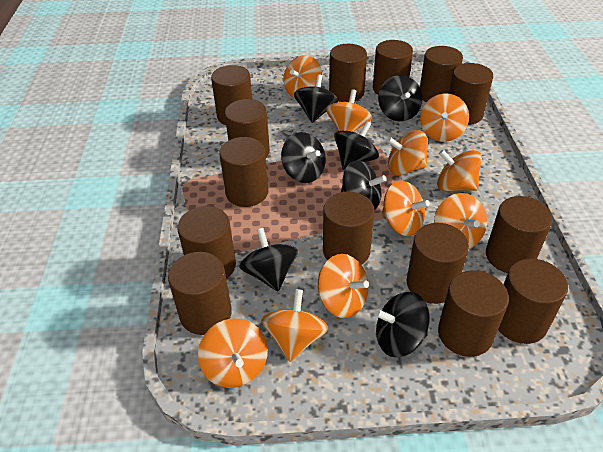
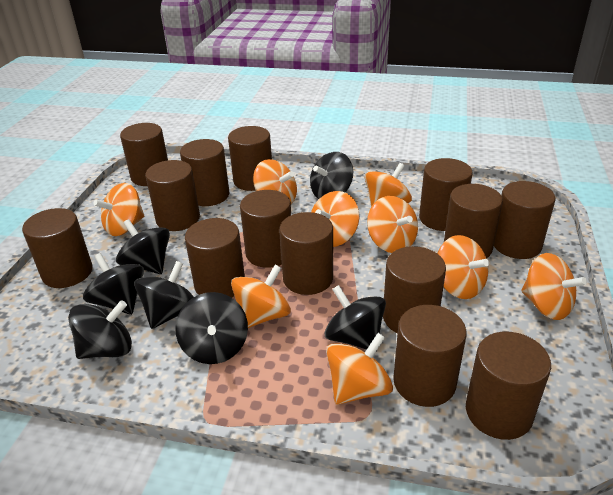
orange spinning top: 10 -> 9

